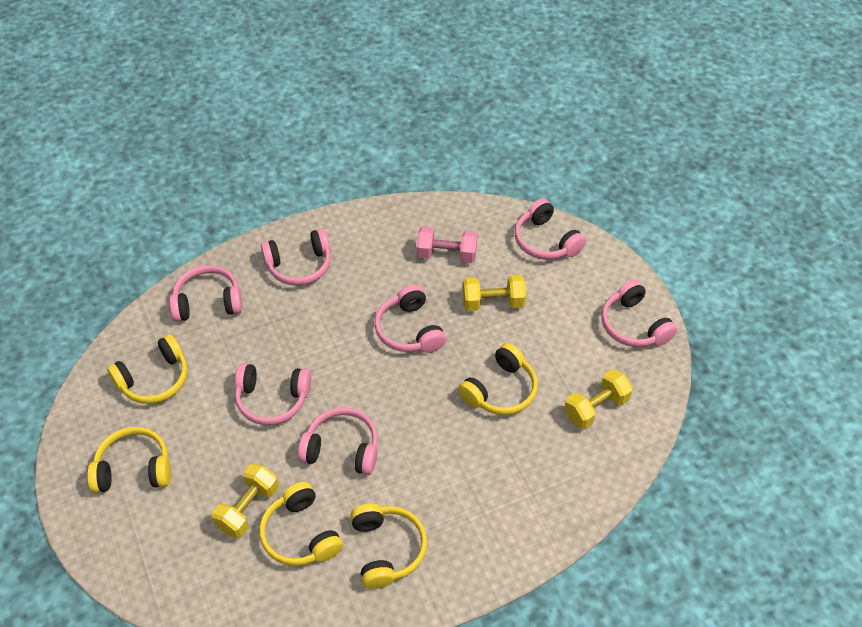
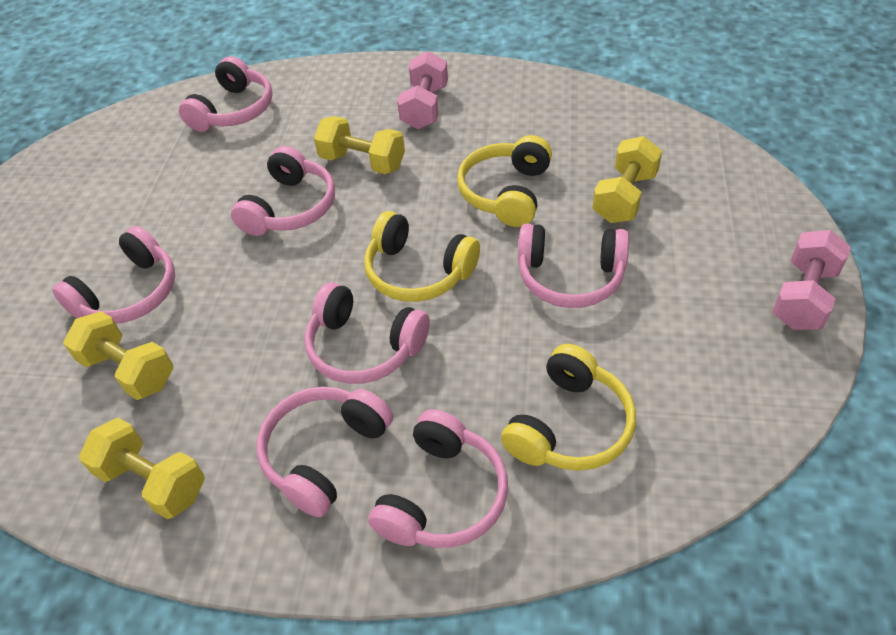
pink dumbbell: 1 -> 2
yellow dumbbell: 3 -> 4
yellow headphones: 5 -> 3

